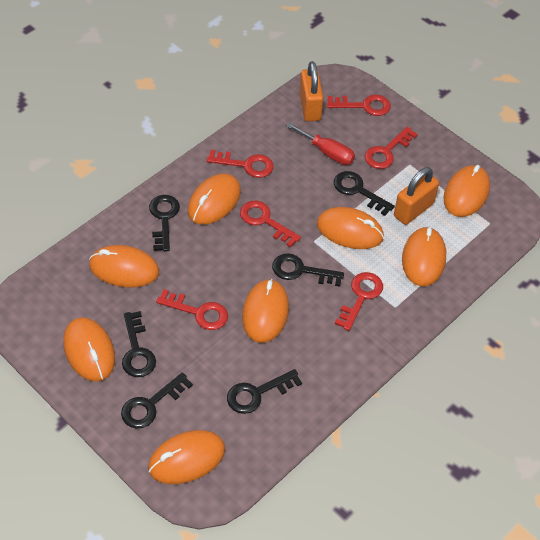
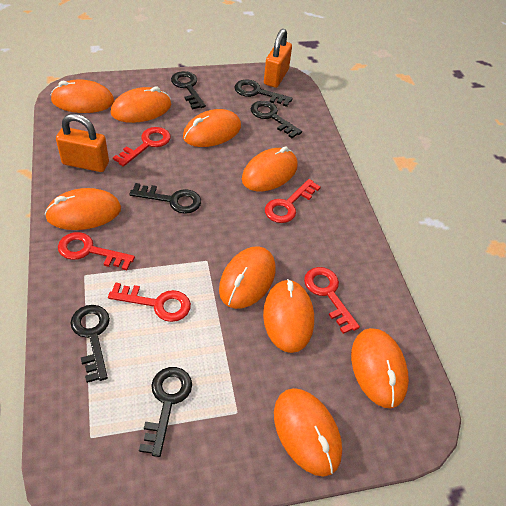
orange mouse: 8 -> 9
red key: 6 -> 5
red screwdriver: 1 -> 0

